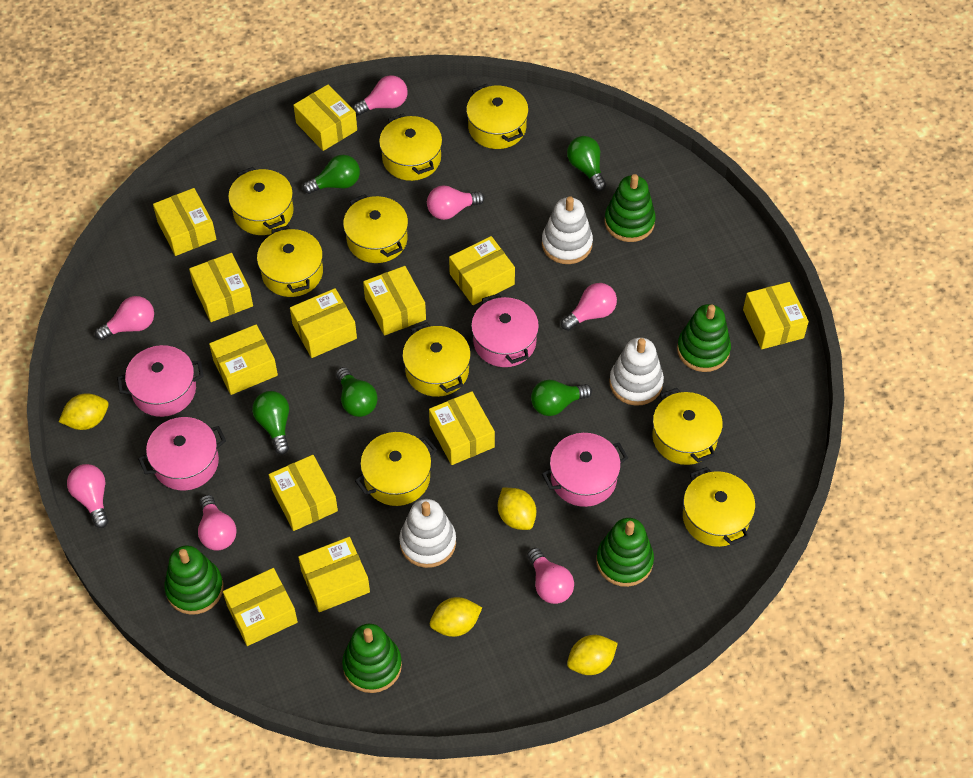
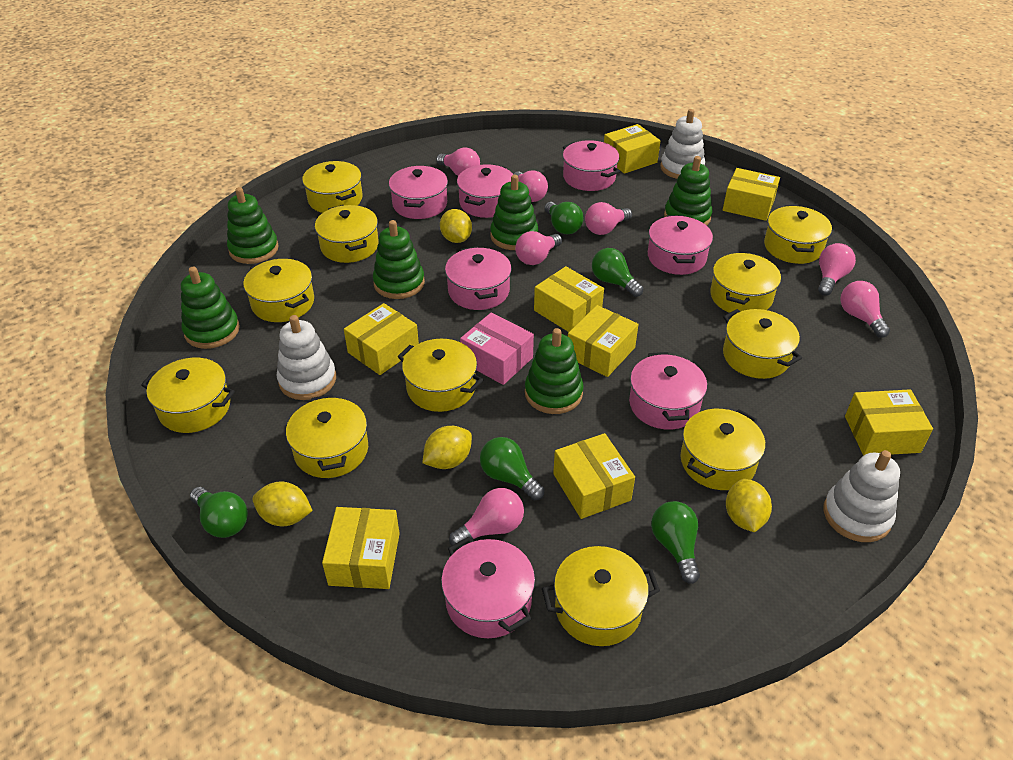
green stacking toy: 5 -> 6
pink box: 0 -> 1
pink pot: 4 -> 7
yellow box: 12 -> 8
yellow pot: 9 -> 11

